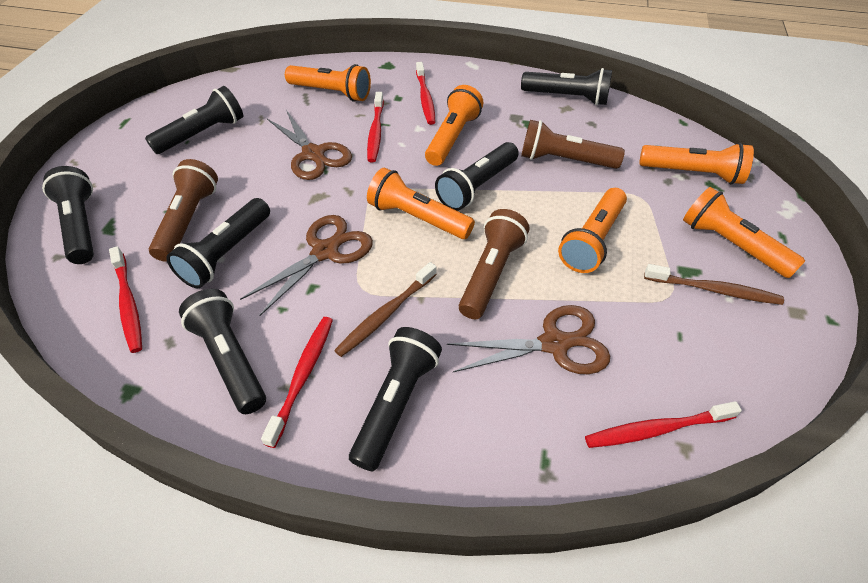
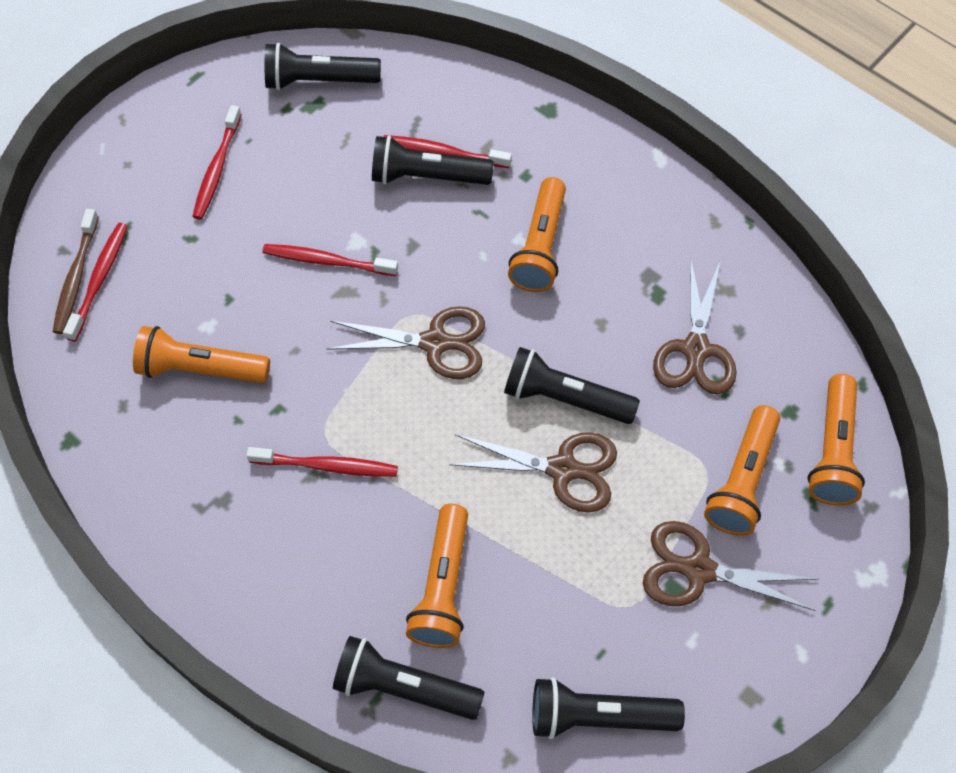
black flashlight: 7 -> 5
brown flashlight: 3 -> 0
brown scissors: 3 -> 4
brown toothbrush: 2 -> 1
orange flashlight: 6 -> 5

